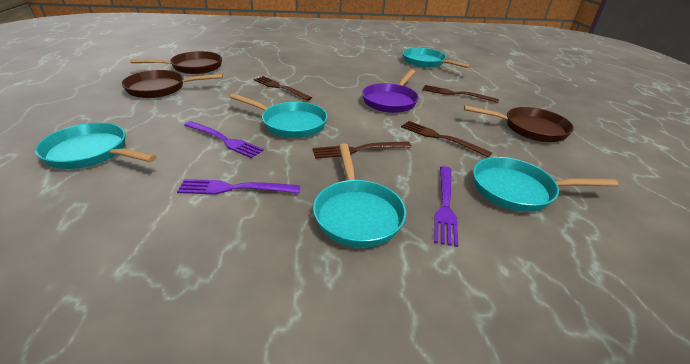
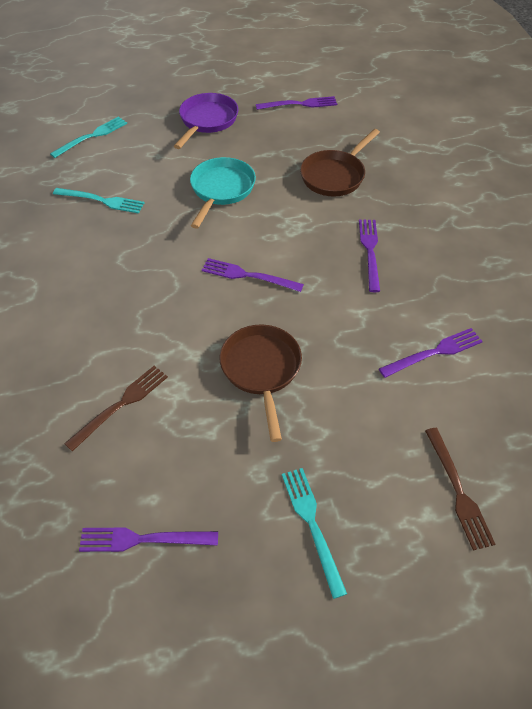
brown fork: 4 -> 2
brown pan: 3 -> 2
purple fork: 3 -> 5
turquoise fork: 0 -> 3
turquoise pan: 5 -> 1

